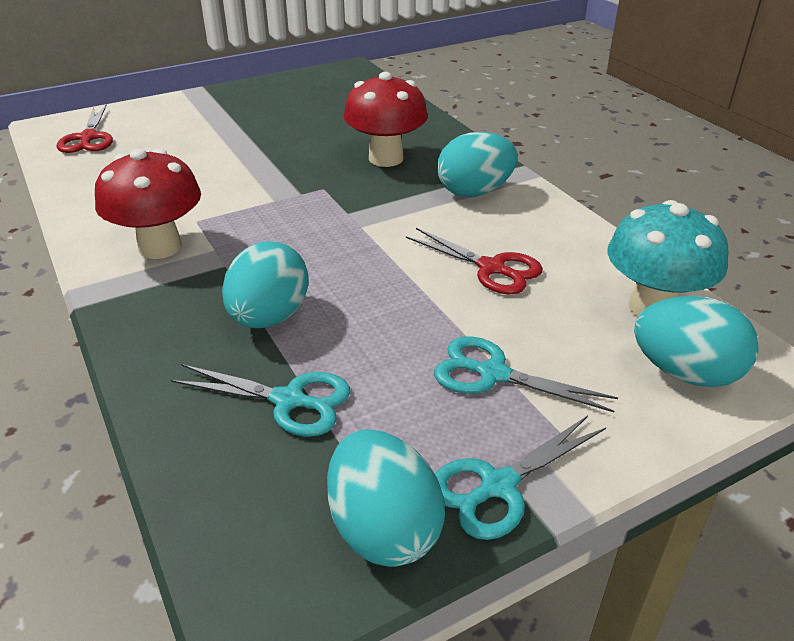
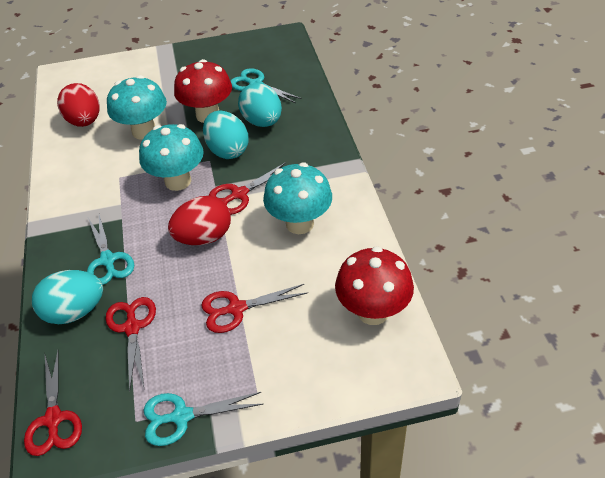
red egg: 0 -> 2
red scissors: 2 -> 4
turquoise egg: 4 -> 3
turquoise mushroom: 1 -> 3

